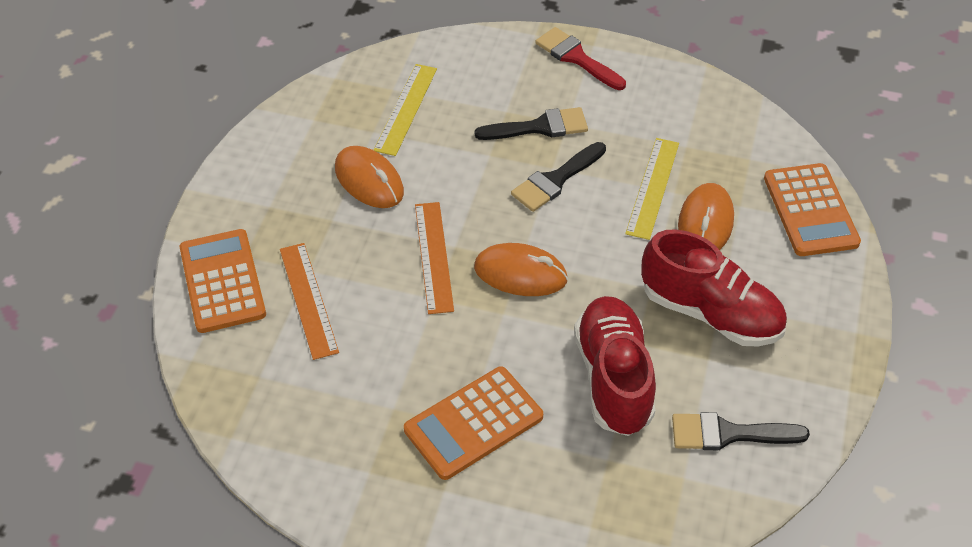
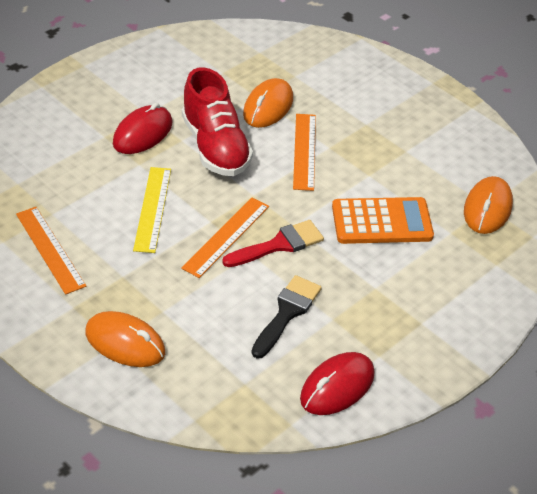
black brush: 3 -> 1
orange calculator: 3 -> 1
orange ruler: 2 -> 3
red mouse: 0 -> 2
red shoe: 2 -> 1
yellow ruler: 2 -> 1

